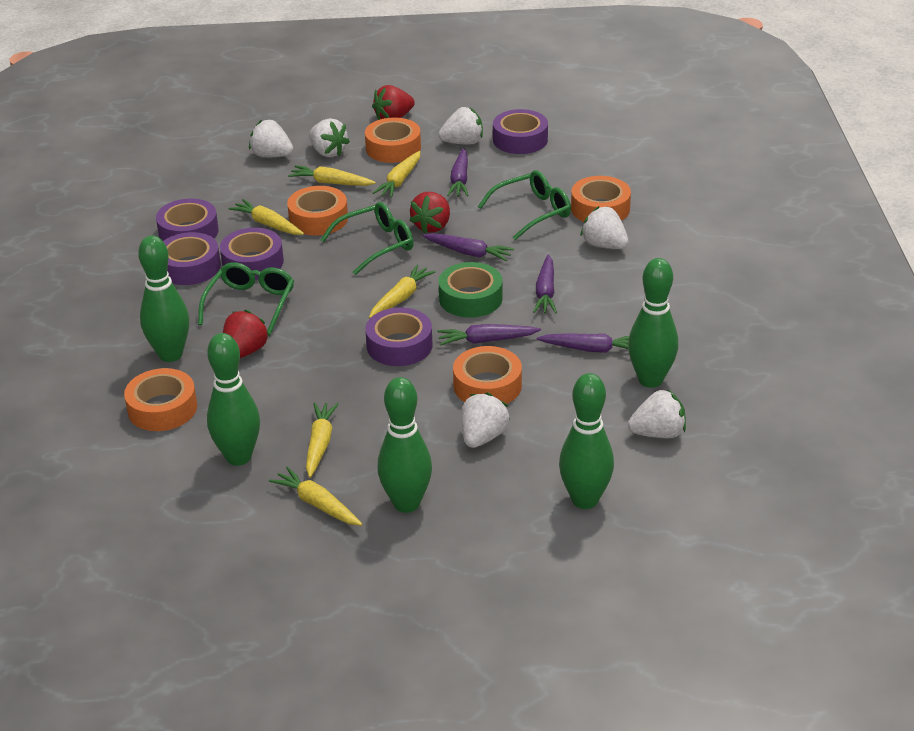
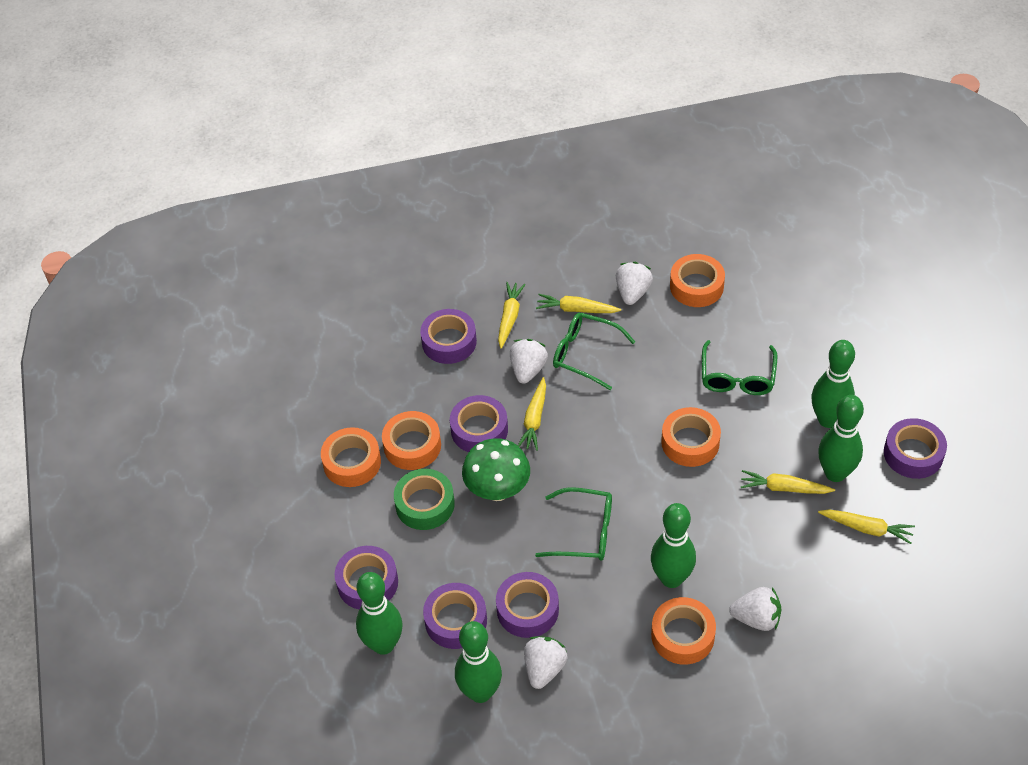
green mushroom: 0 -> 1
purple carrot: 5 -> 0
purple tape: 5 -> 6
red strawberry: 3 -> 0
white strawberry: 6 -> 4
yellow carrot: 6 -> 5

